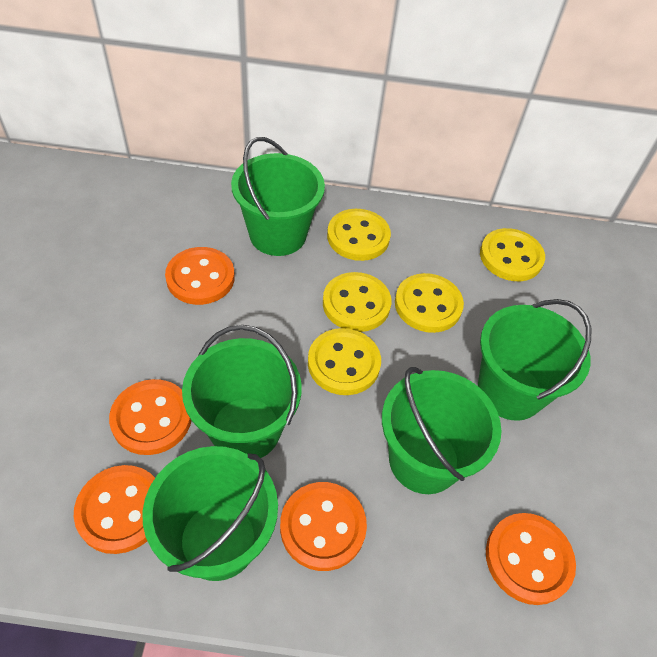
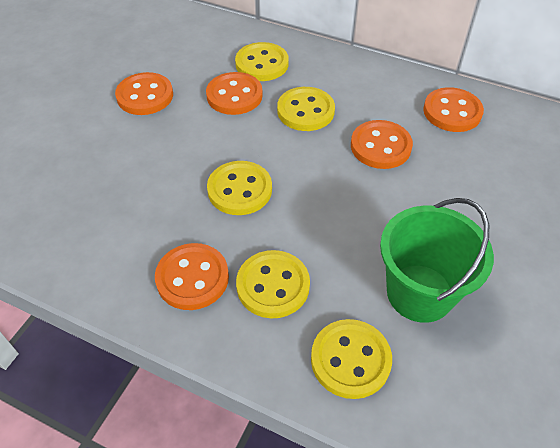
green bucket: 5 -> 1

